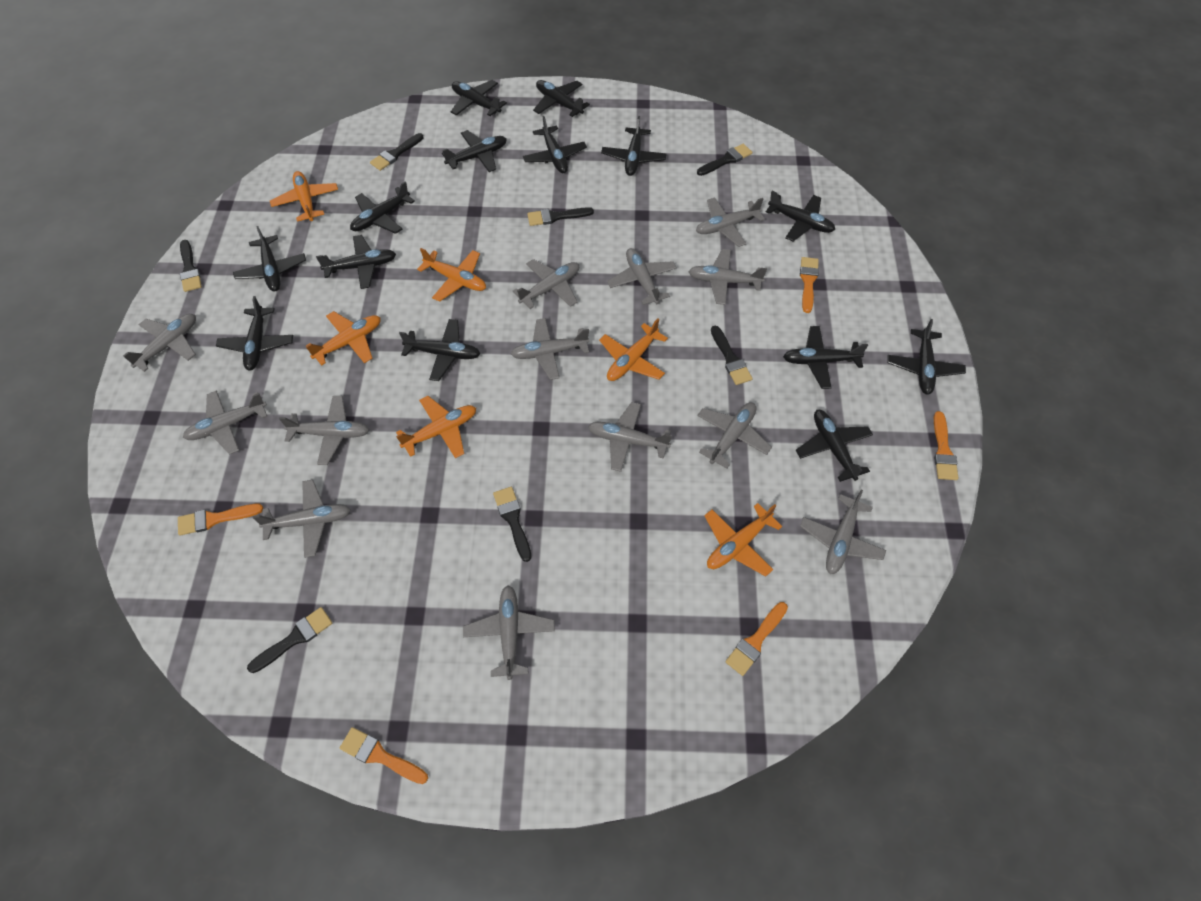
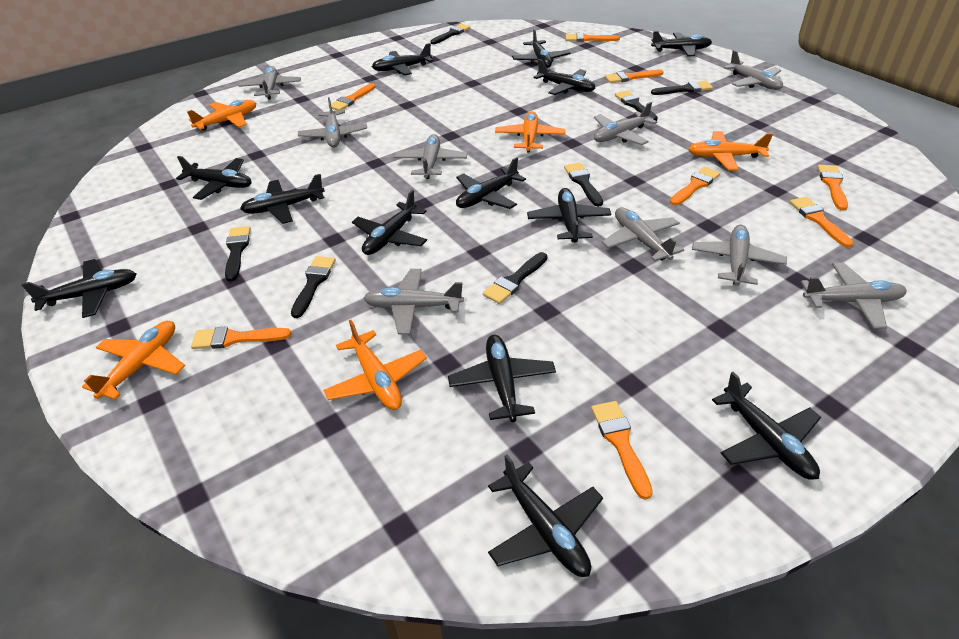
black plane: 14 -> 13
grey plane: 13 -> 9
orange brush: 5 -> 8
orange plane: 6 -> 5

